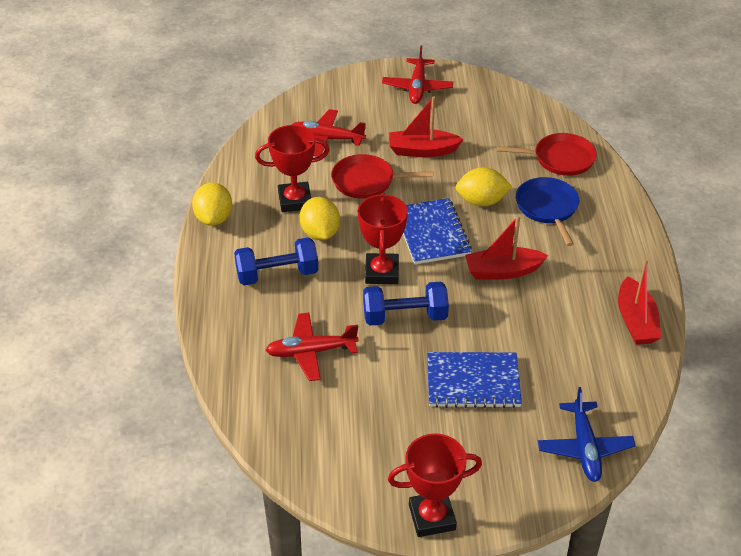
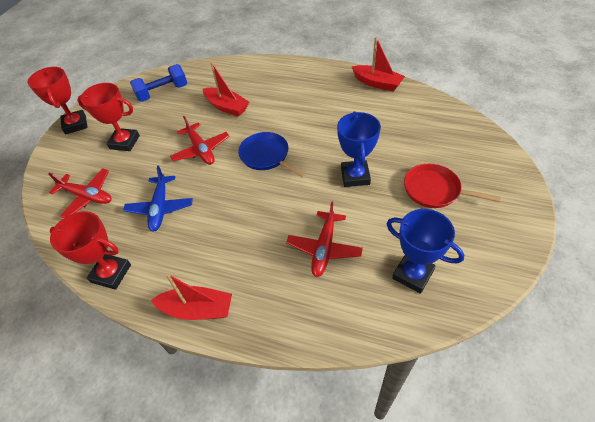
blue dumbbell: 2 -> 1
blue notebook: 2 -> 0
blue trophy: 0 -> 2
red pan: 2 -> 1
yellow lemon: 3 -> 0

